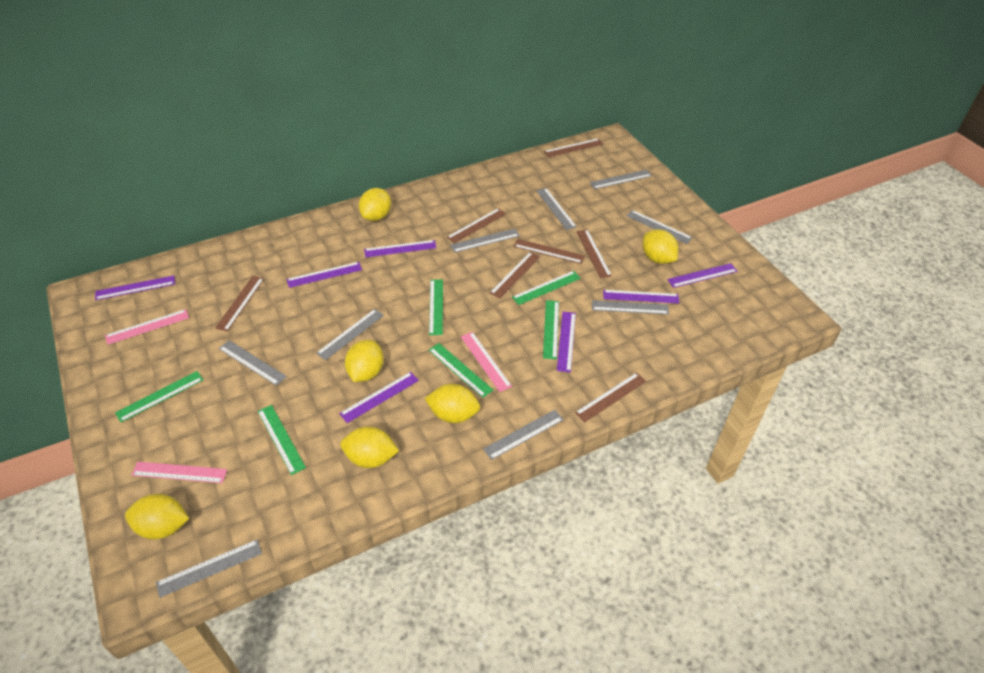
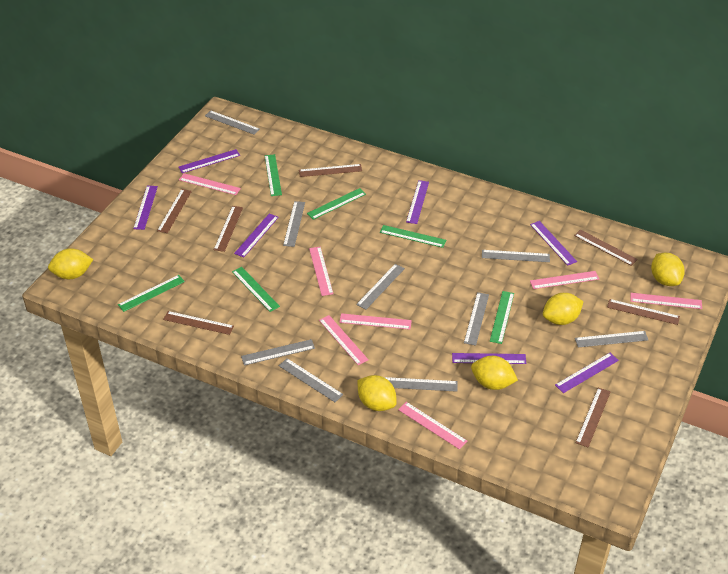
pink ruler: 3 -> 7
yellow lemon: 6 -> 5

